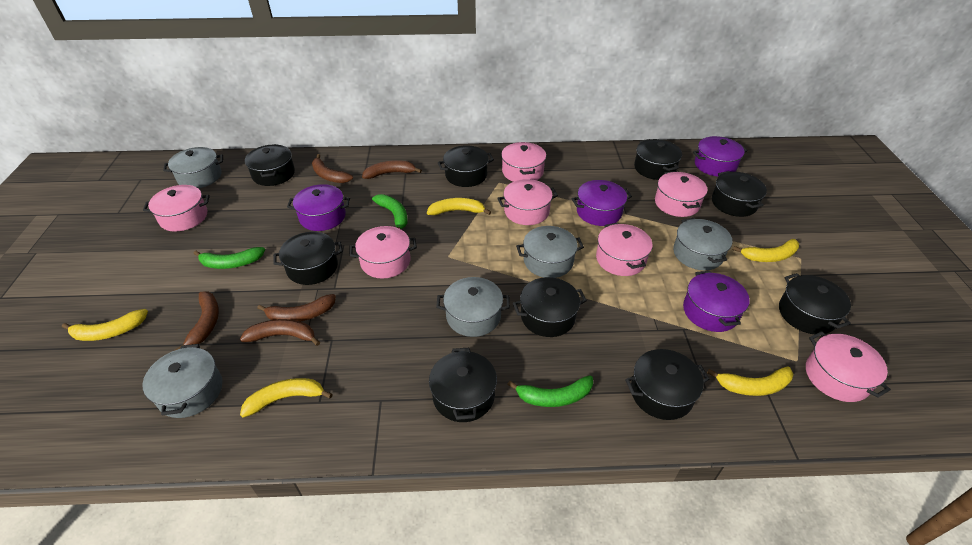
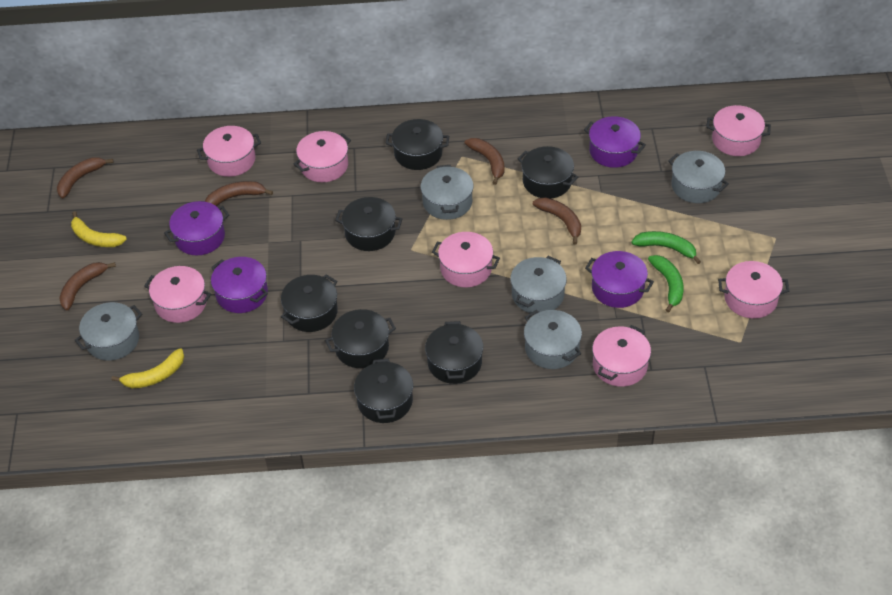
black pot: 9 -> 7
green banana: 3 -> 2
yellow banana: 5 -> 2

